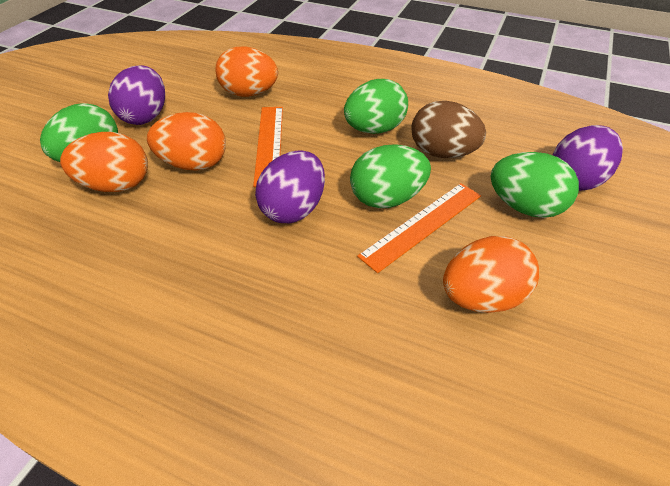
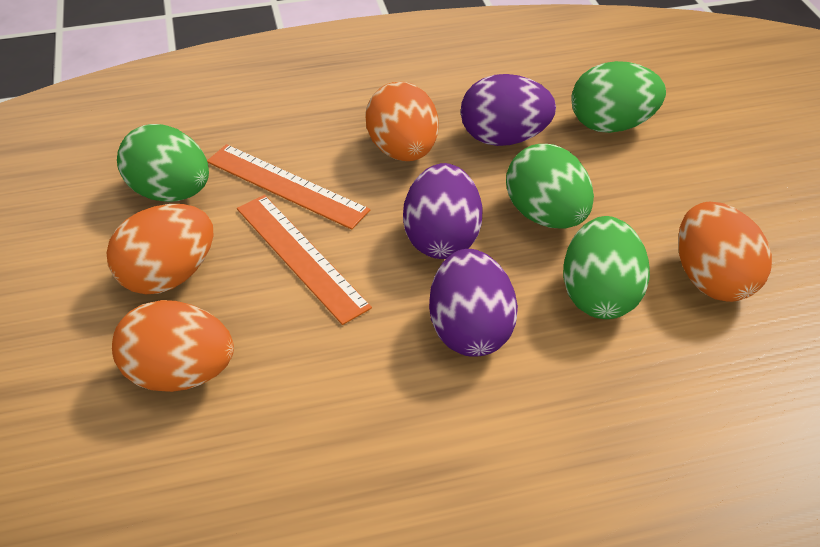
brown egg: 1 -> 0

